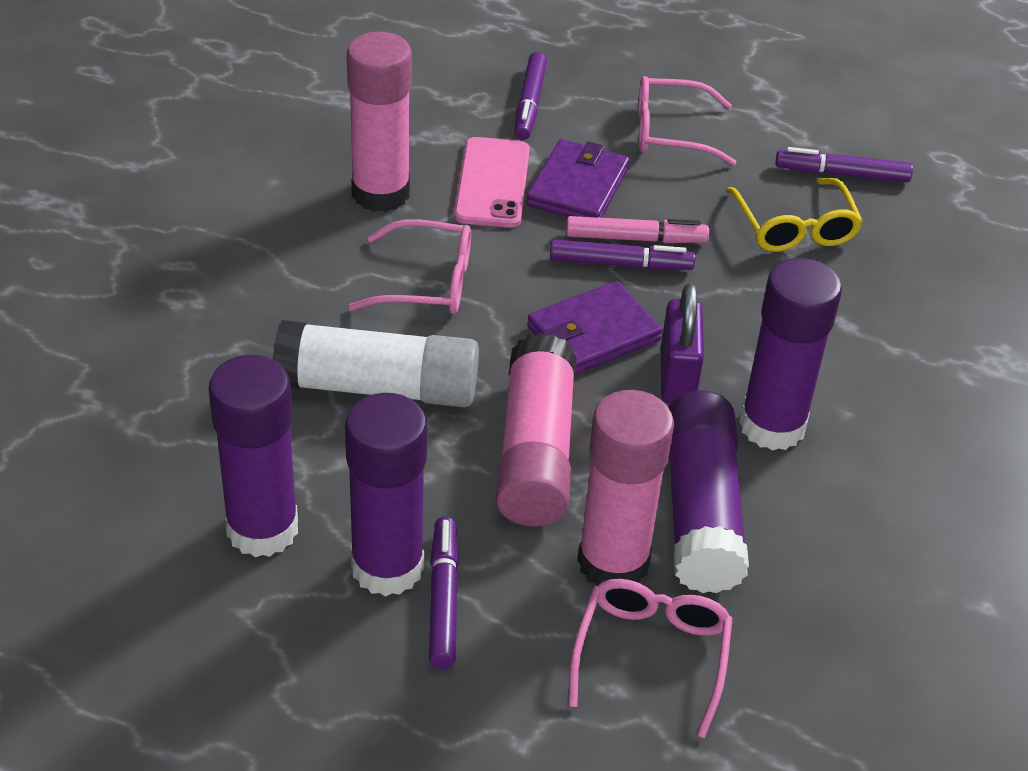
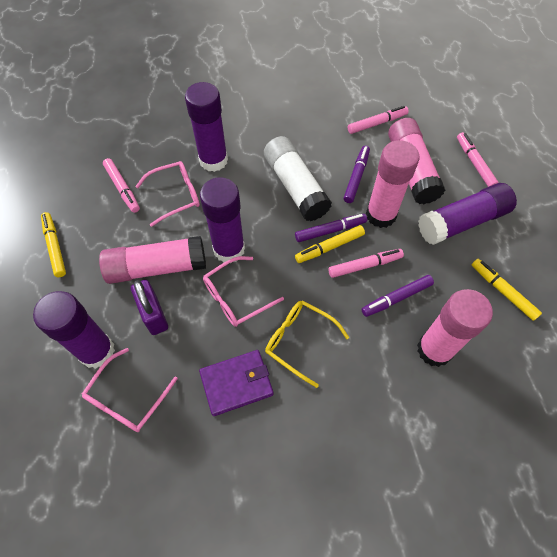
pink glue stick: 3 -> 4
pink marker: 1 -> 4
pink phone: 1 -> 0
purple marker: 4 -> 3
purple wallet: 2 -> 1
yellow marker: 0 -> 3

